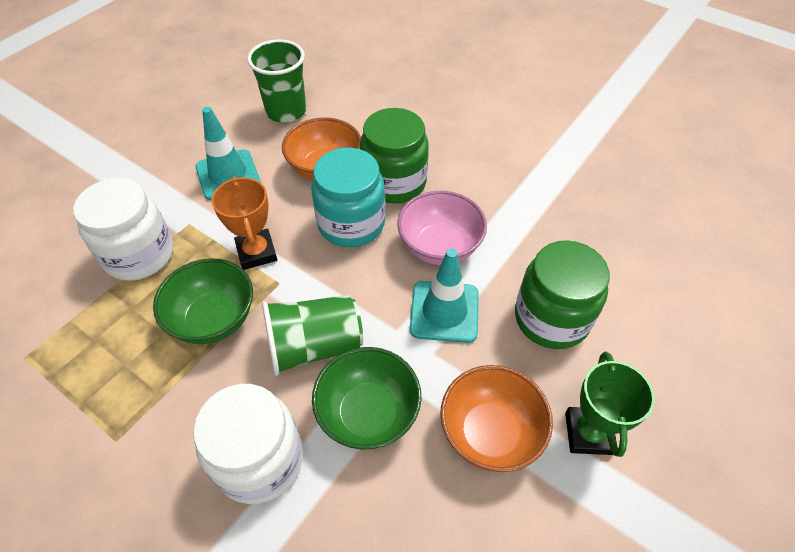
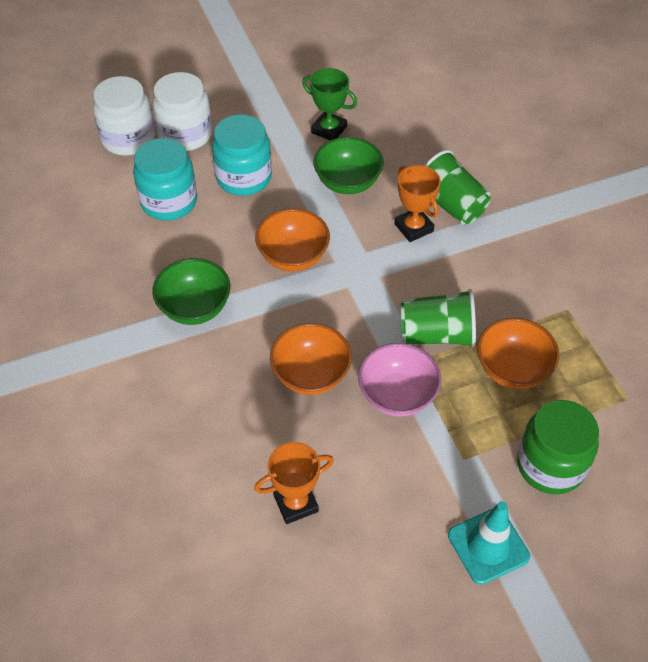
green jar: 2 -> 1
orange bowl: 2 -> 3
orange trophy: 1 -> 2
turquoise jar: 1 -> 2
turquoise traffic cone: 2 -> 1

